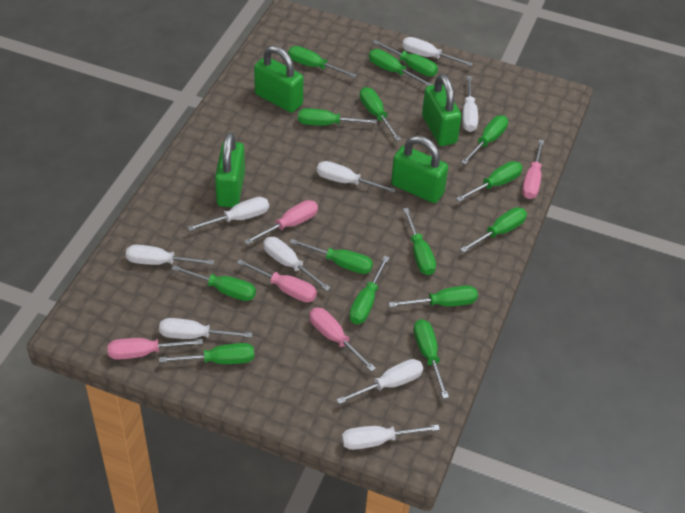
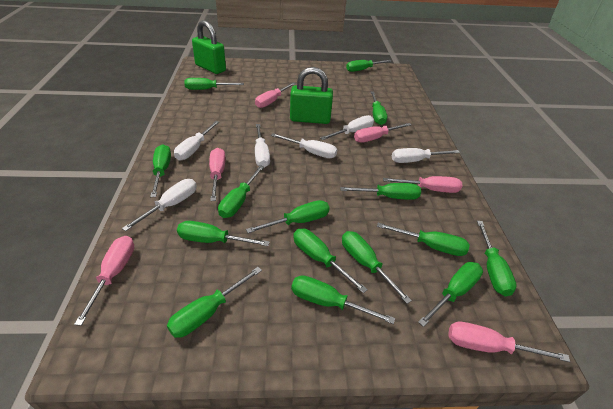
green padlock: 4 -> 2
pink screwdriver: 5 -> 6
white screwdriver: 9 -> 6

